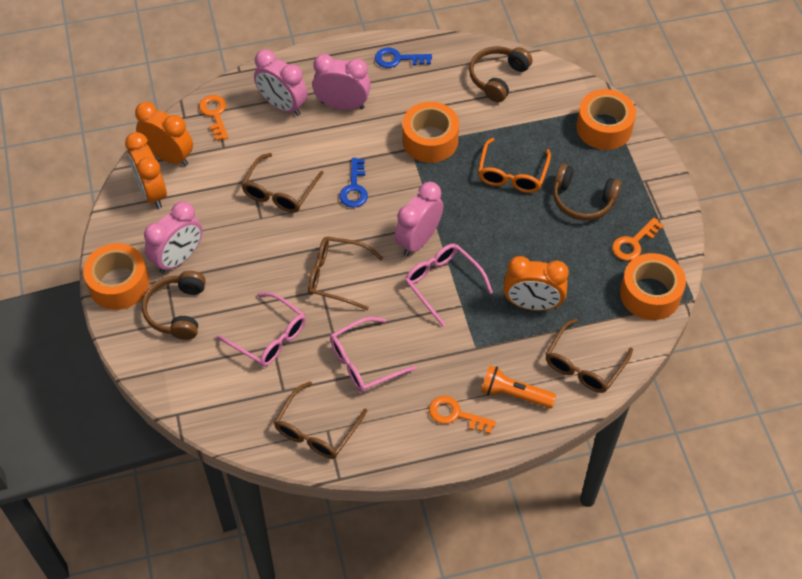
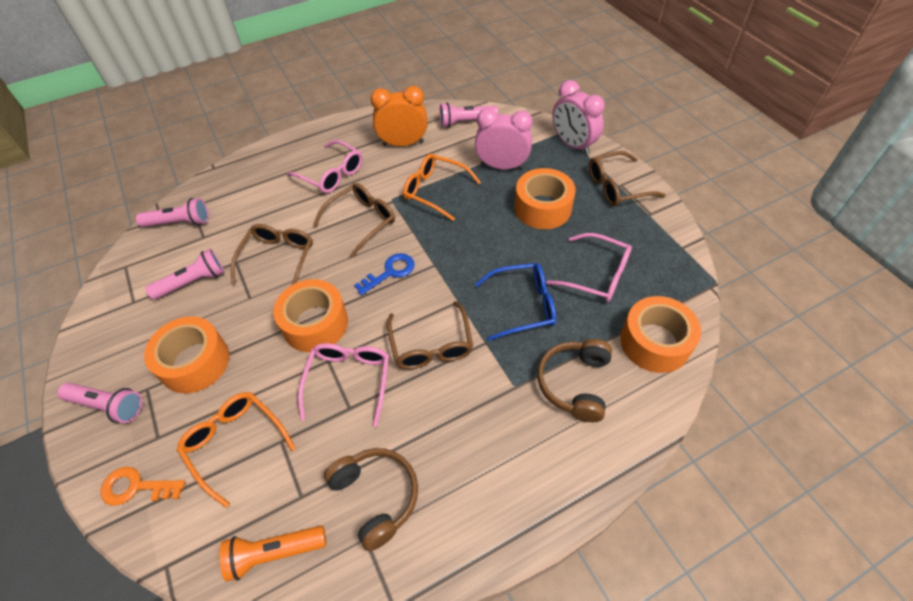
blue glasses: 0 -> 1
blue key: 2 -> 1
brown headphones: 3 -> 2
orange clock: 3 -> 1
orange glasses: 1 -> 2
orange key: 3 -> 1
pink clock: 4 -> 2
pink flashlight: 0 -> 4

